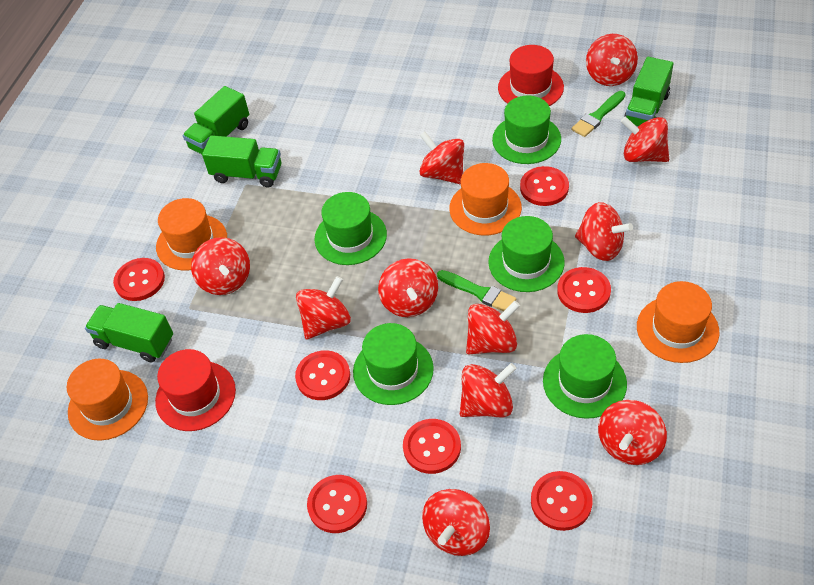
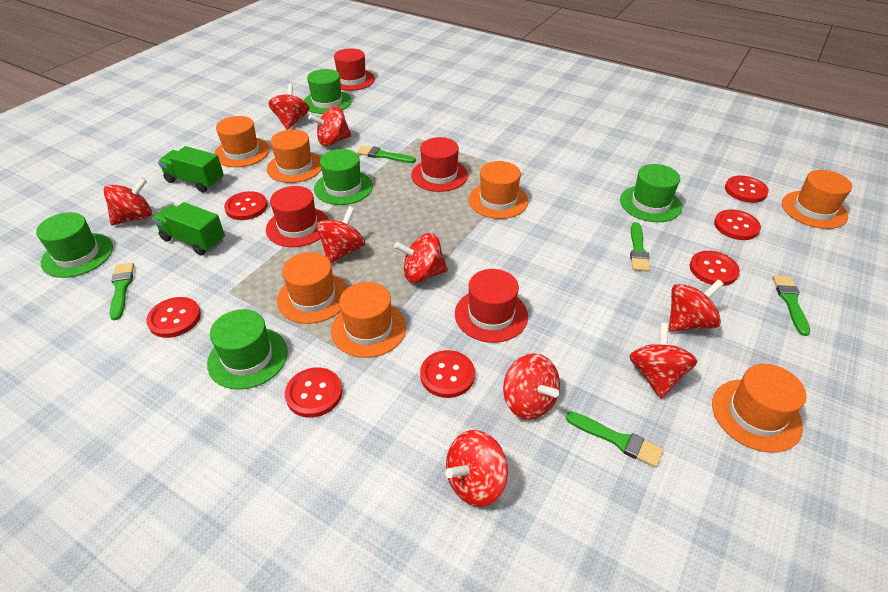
green brush: 2 -> 5
green truck: 4 -> 2
orange hat: 4 -> 7
red hat: 2 -> 4
red spinning top: 11 -> 9

